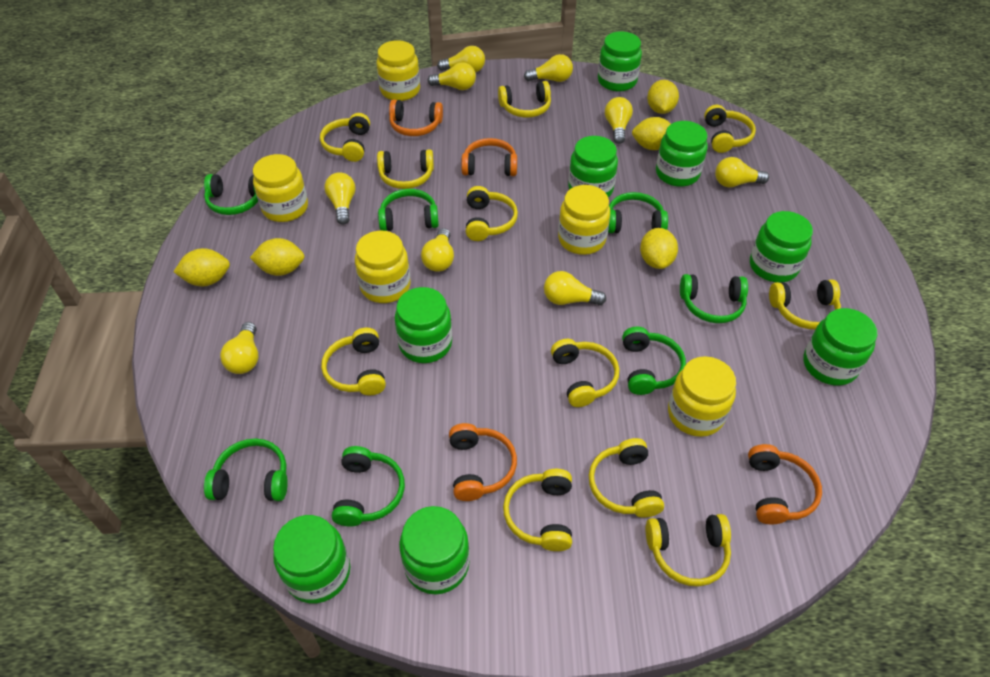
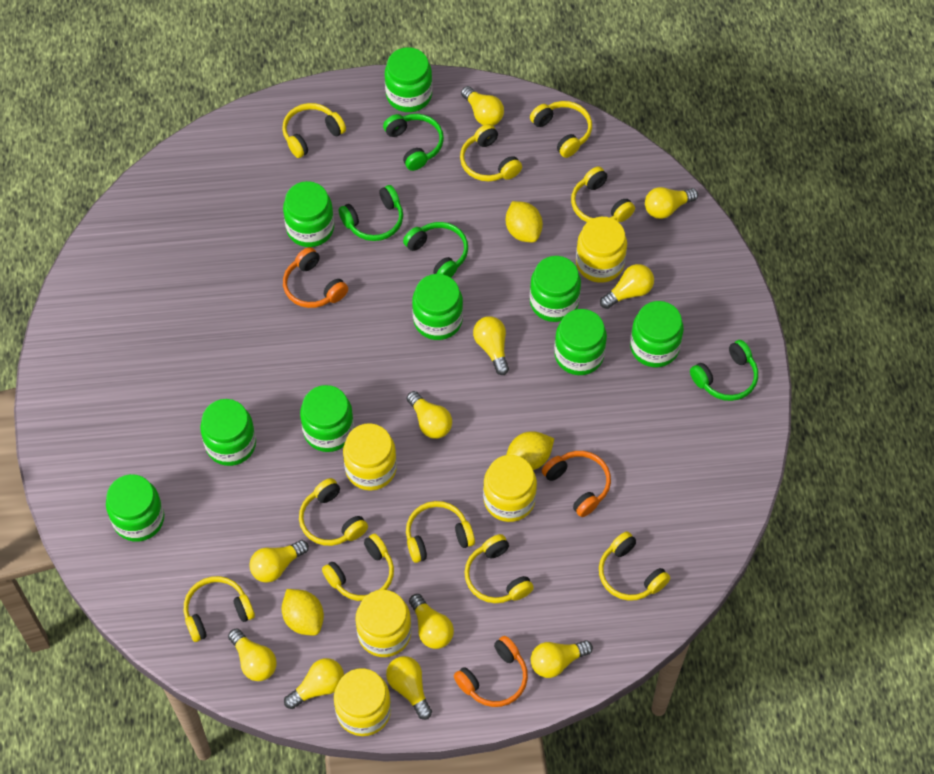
green headphones: 7 -> 4
green jar: 8 -> 9
orange headphones: 4 -> 3
yellow headphones: 11 -> 10
yellow lemon: 5 -> 3
yellow light bulb: 9 -> 11

